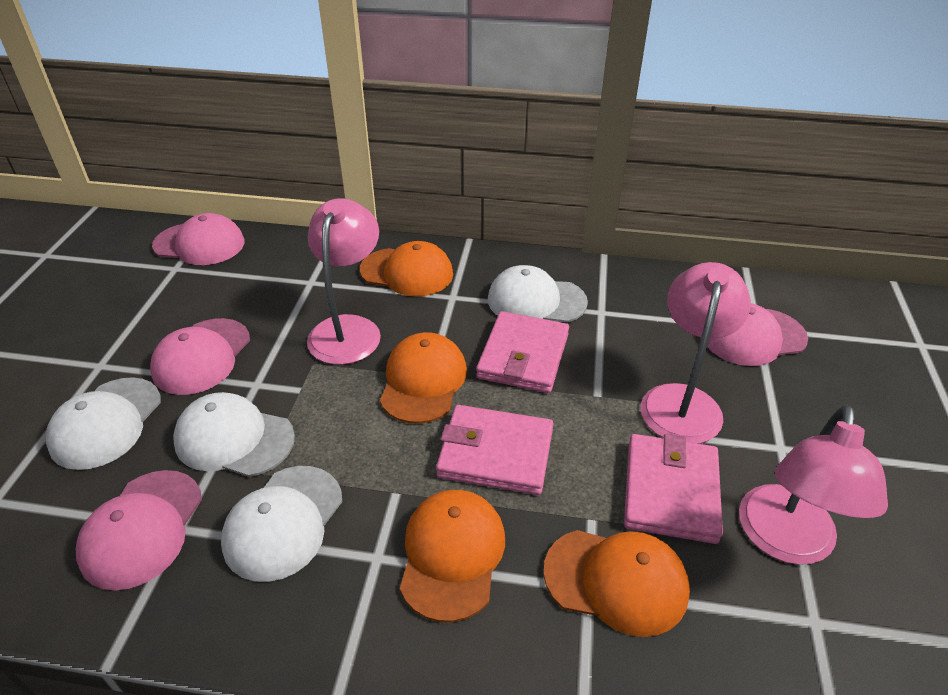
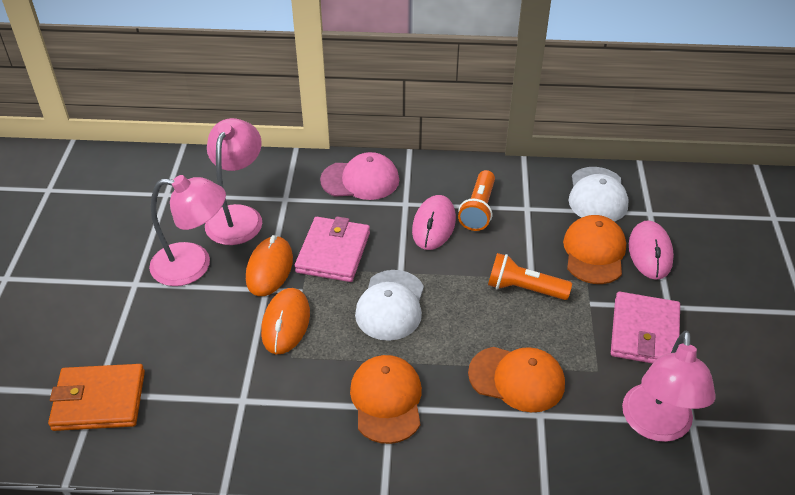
orange cap: 4 -> 3
orange flashlight: 0 -> 2
orange mouse: 0 -> 2
orange wallet: 0 -> 1
pink cap: 4 -> 1
pink mouse: 0 -> 2
pink wallet: 3 -> 2
white cap: 4 -> 2

